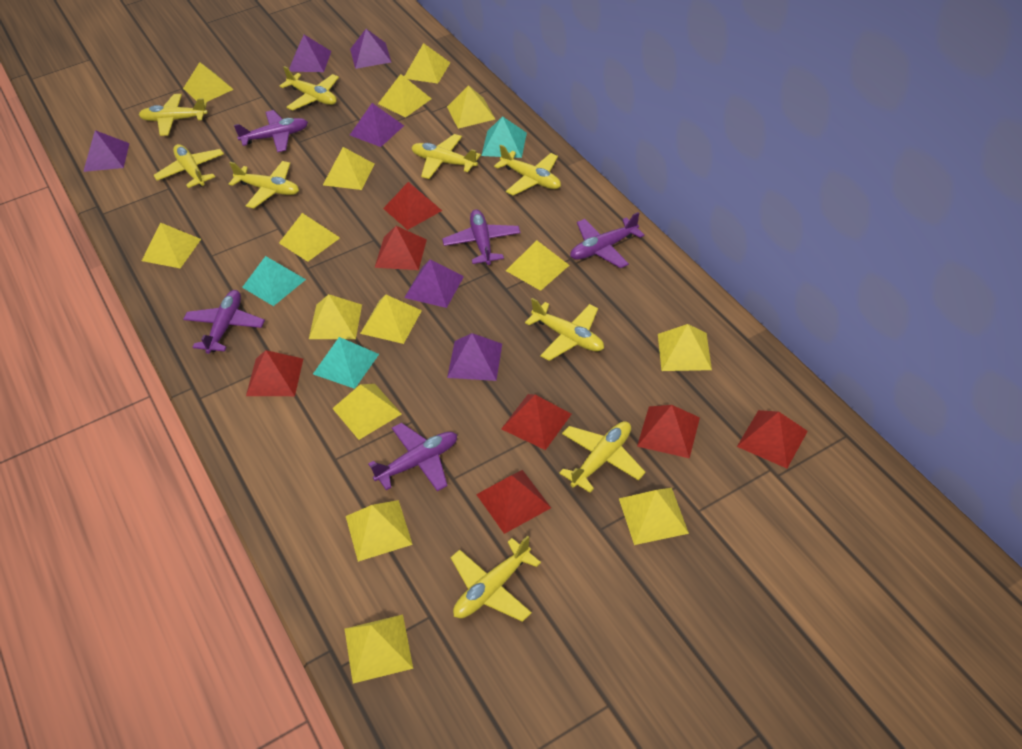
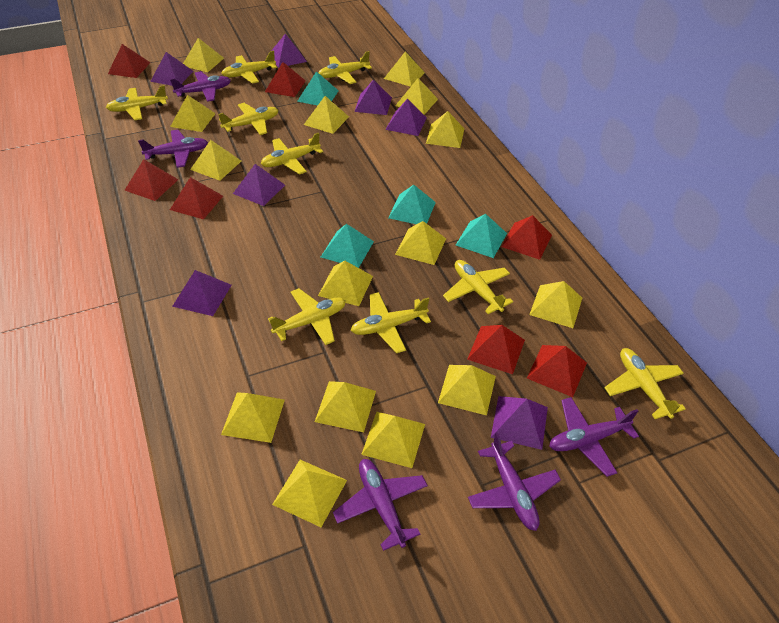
purple pyramid: 6 -> 7
turquoise pyramid: 3 -> 4

